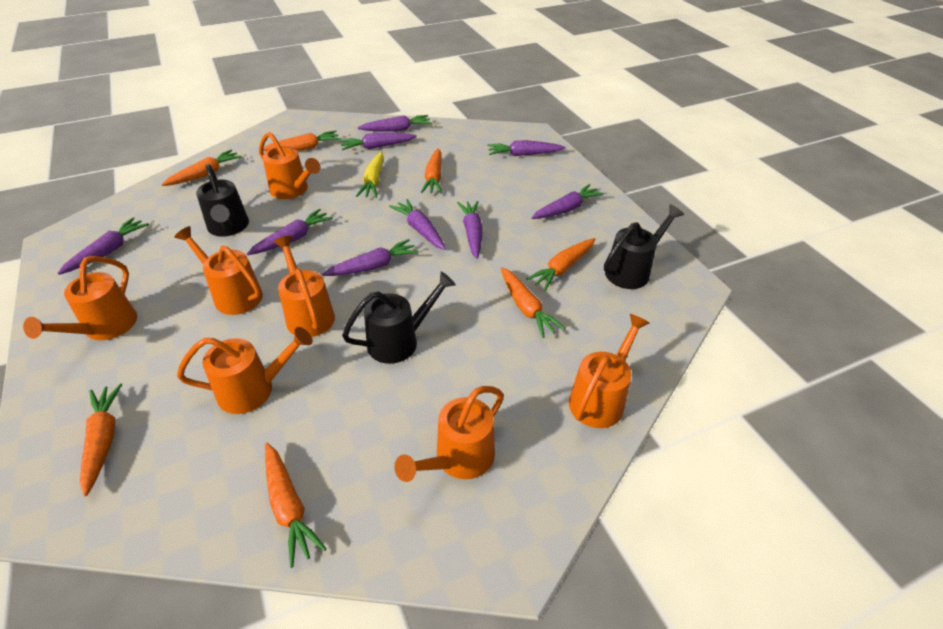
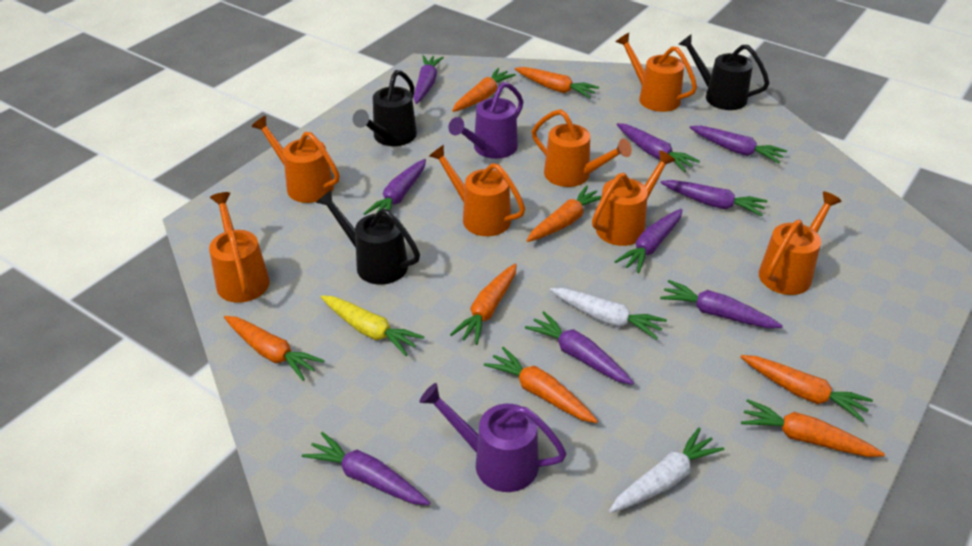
orange carrot: 7 -> 8
purple watering can: 0 -> 2
white carrot: 0 -> 2

